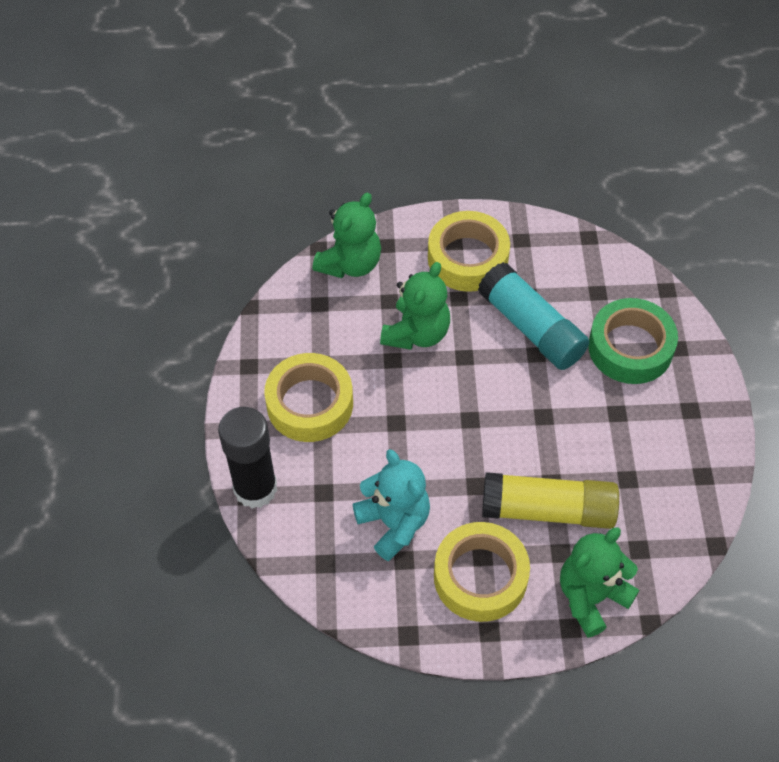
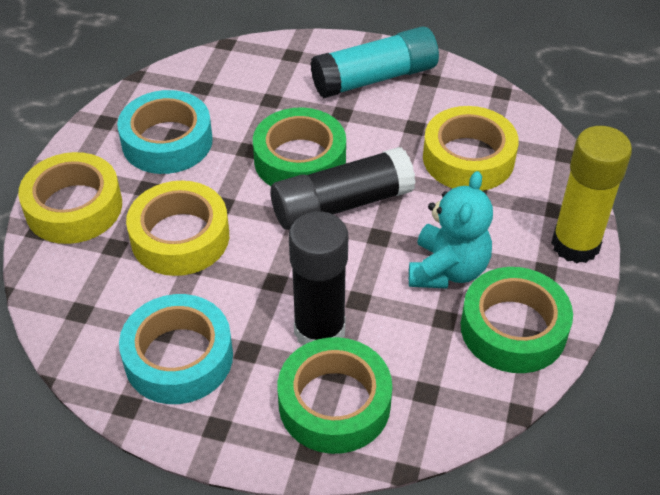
black glue stick: 1 -> 2
green tape: 1 -> 3
green teddy bear: 3 -> 0
turquoise tape: 0 -> 2

